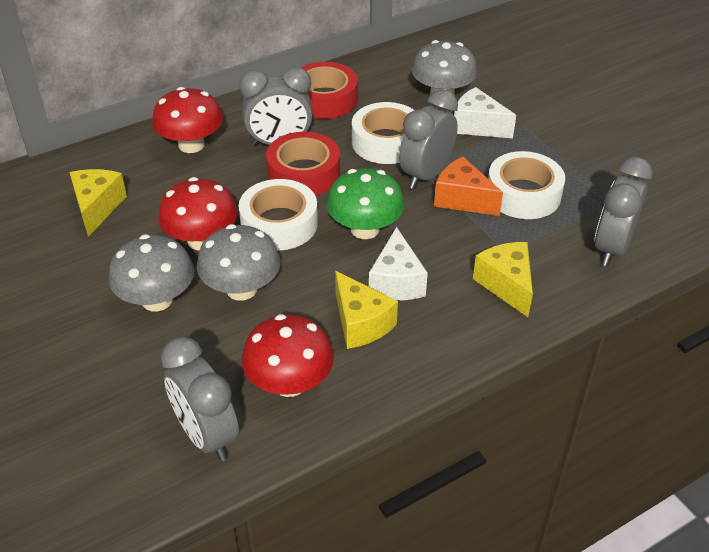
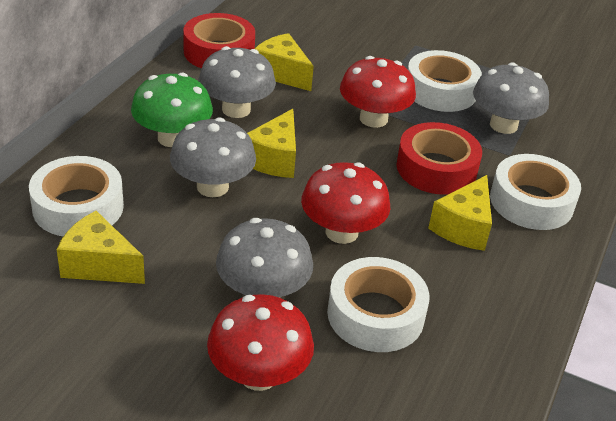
grey clock: 4 -> 0
grey mushroom: 3 -> 4
orange cheese: 1 -> 0
white cheese: 2 -> 0
white tape: 3 -> 4
yellow cheese: 3 -> 4

